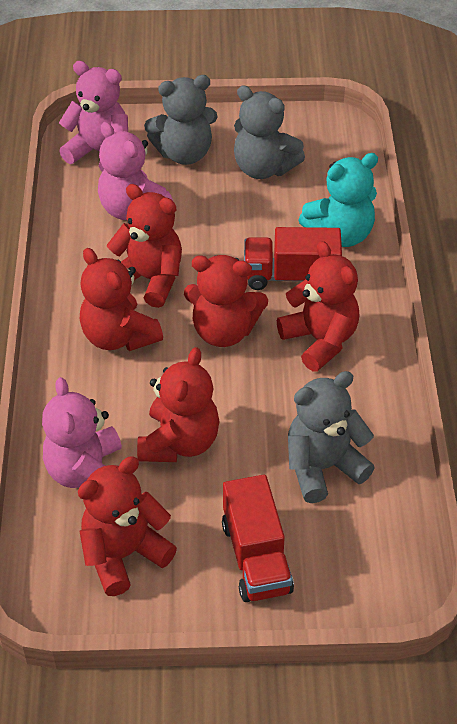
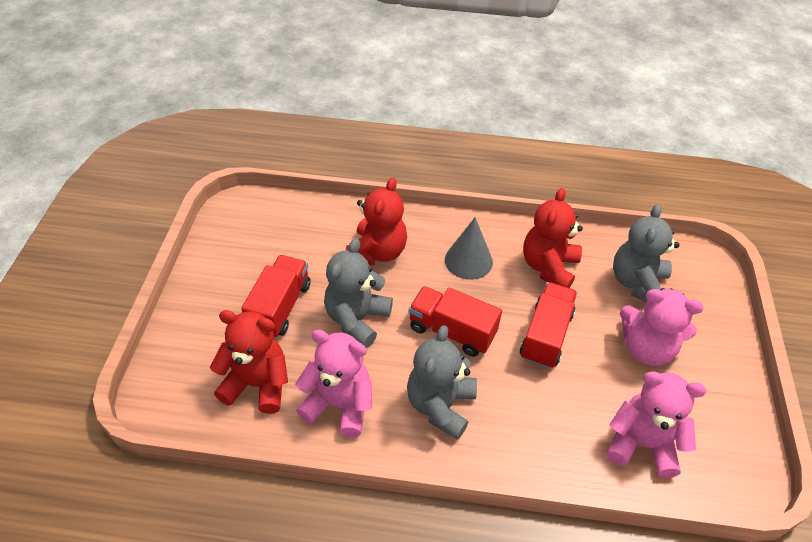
grey cone: 0 -> 1
red teddy bear: 6 -> 3
red truck: 2 -> 3
turquoise teddy bear: 1 -> 0

